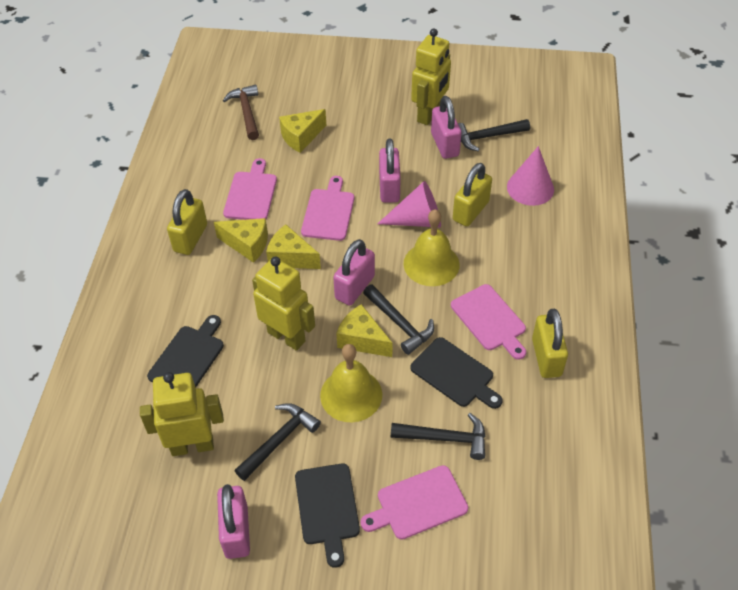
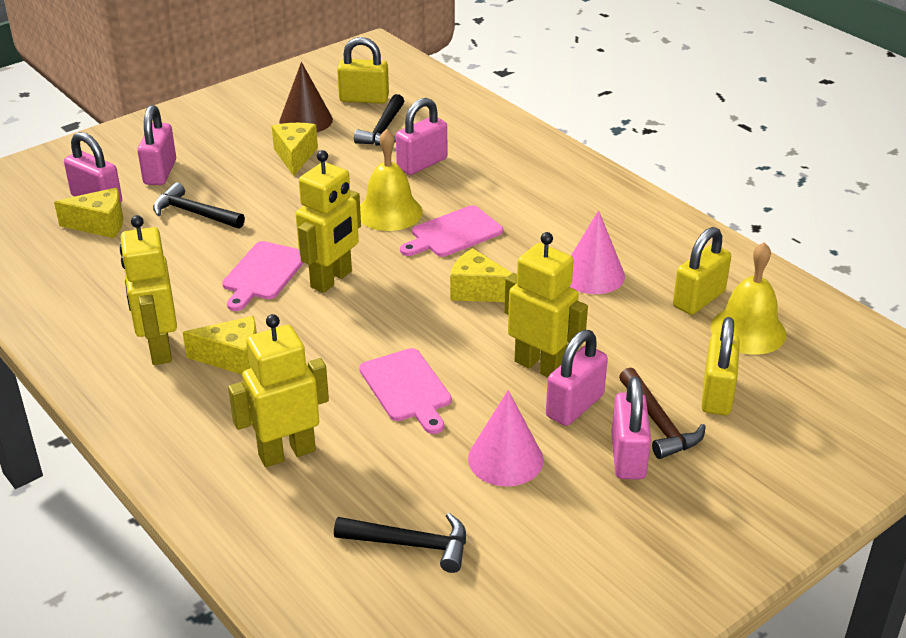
black cutting board: 3 -> 0
black hammer: 4 -> 3
brown cone: 0 -> 1
pink cutting board: 4 -> 3
pink padlock: 4 -> 5
yellow robot: 3 -> 4

